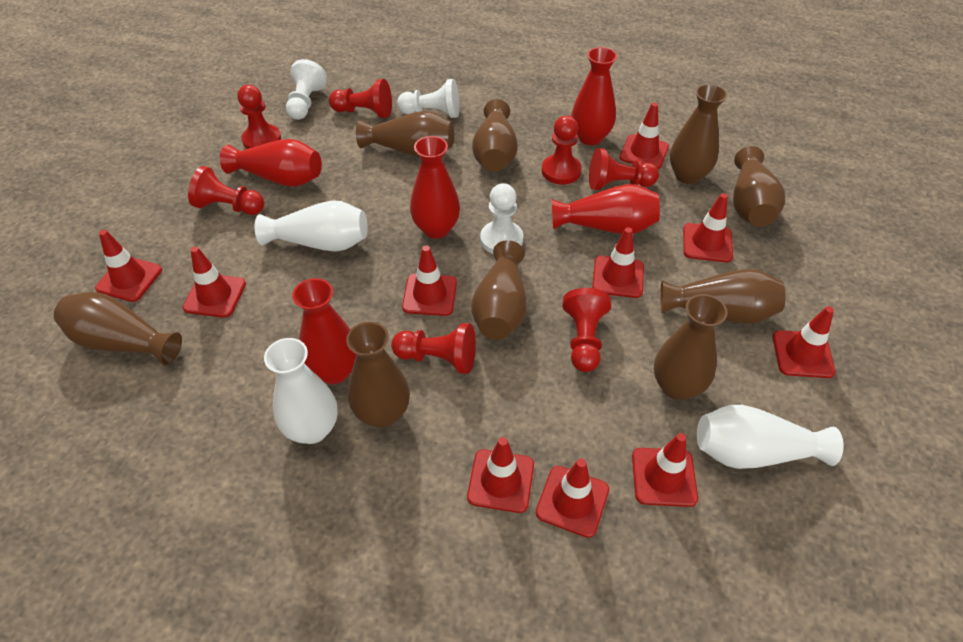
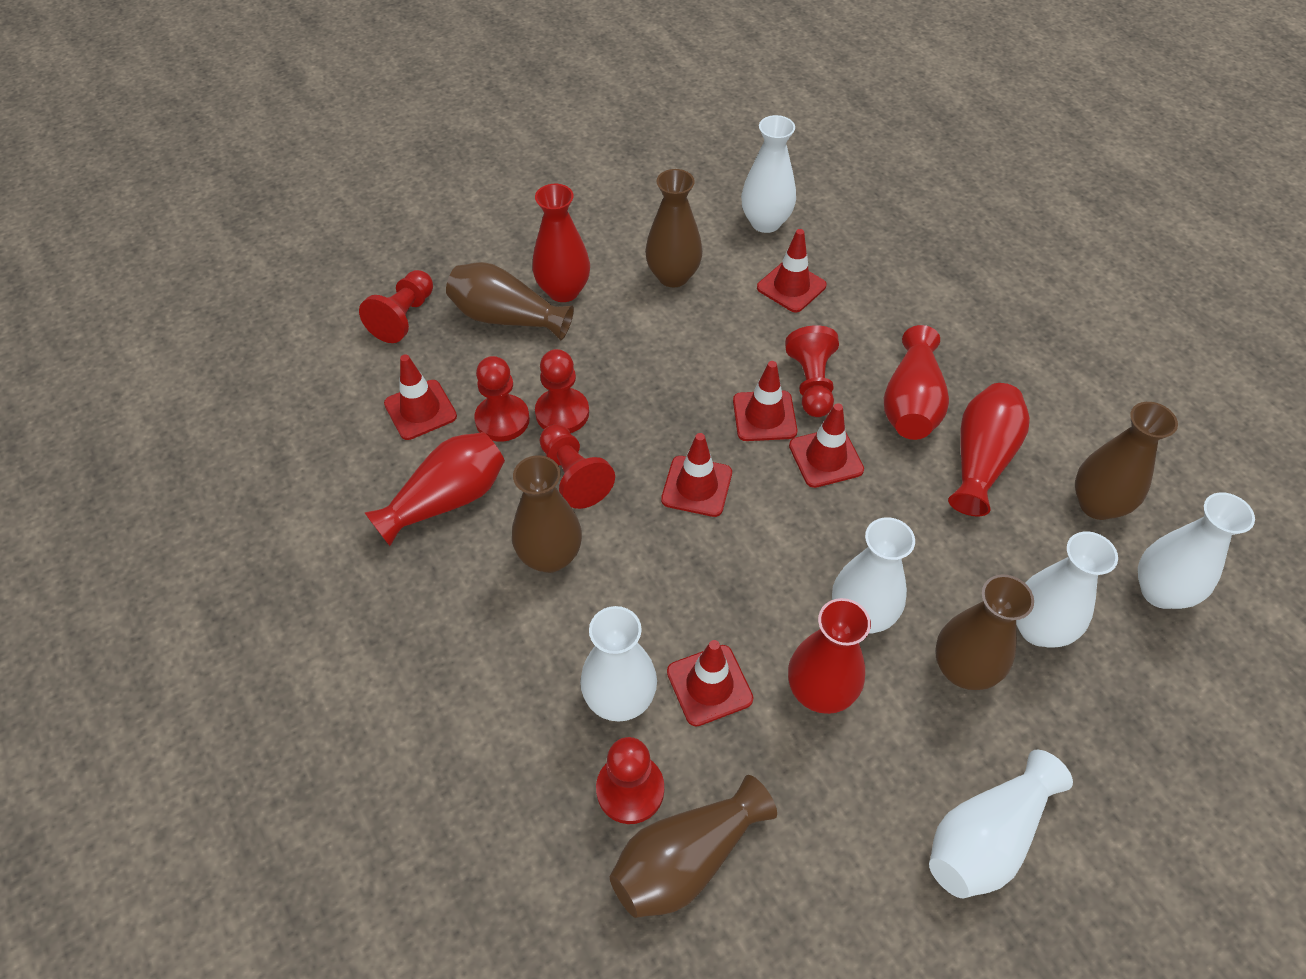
brown vase: 9 -> 6
red pawn: 7 -> 6
red traffic cone: 10 -> 6
white pawn: 3 -> 0
white vase: 3 -> 6

